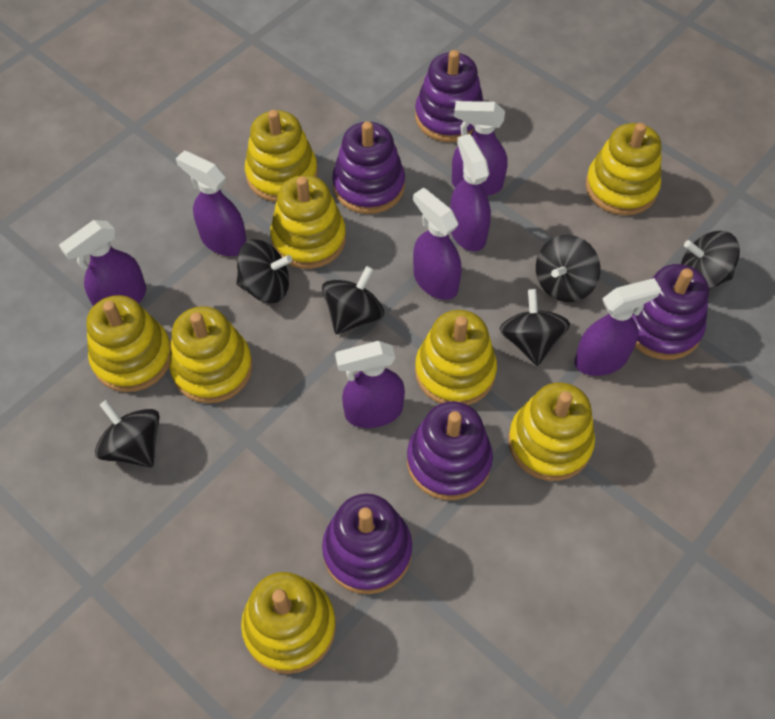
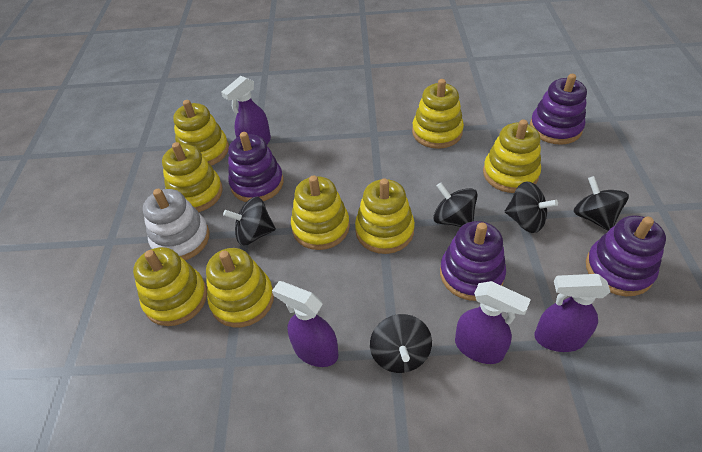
black spinning top: 6 -> 5
purple spray bottle: 7 -> 4
purple stacking toy: 5 -> 4
white stacking toy: 0 -> 1

